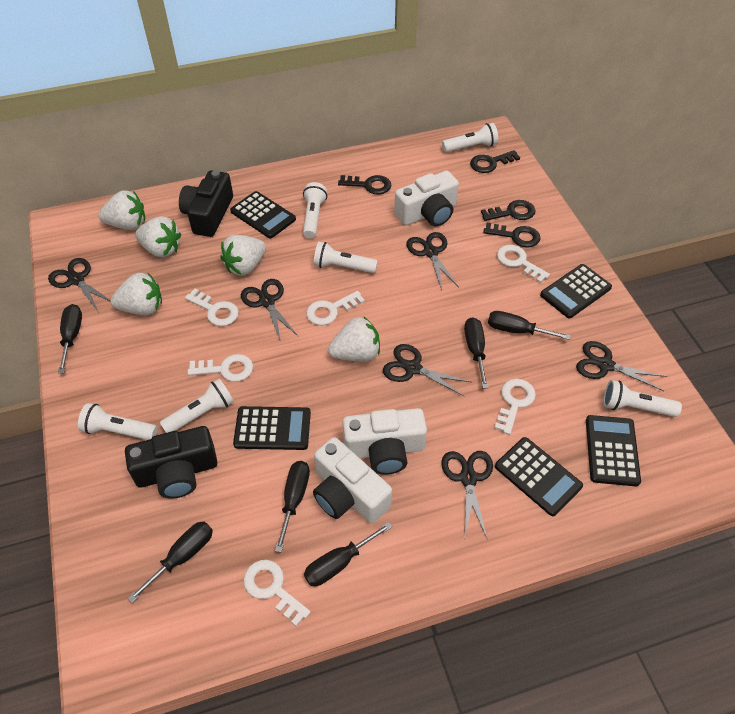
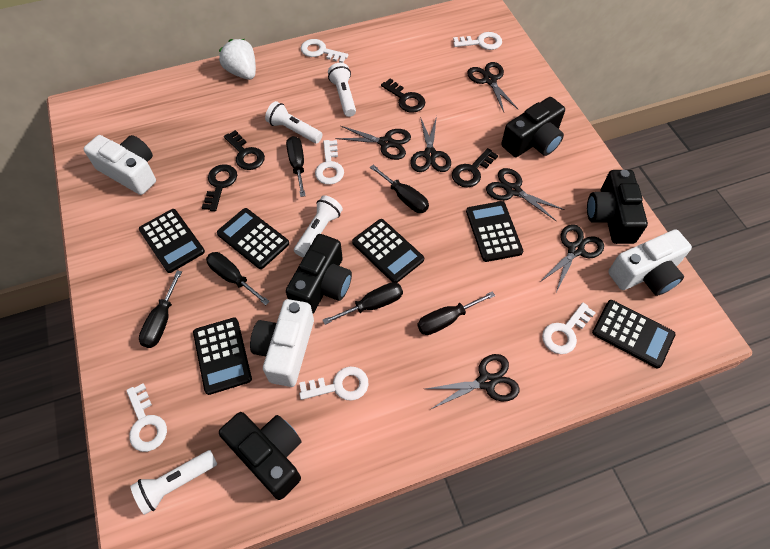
black calculator: 5 -> 6
black camera: 2 -> 4
white flashlight: 6 -> 4
white strawberry: 5 -> 1

